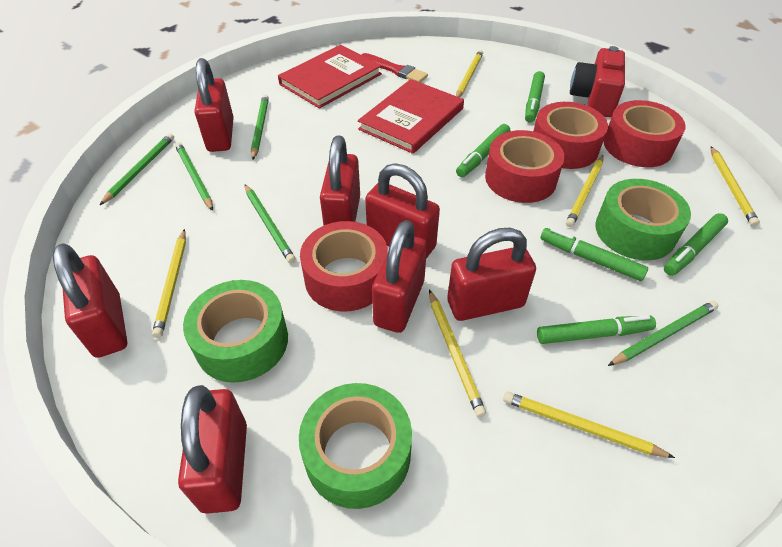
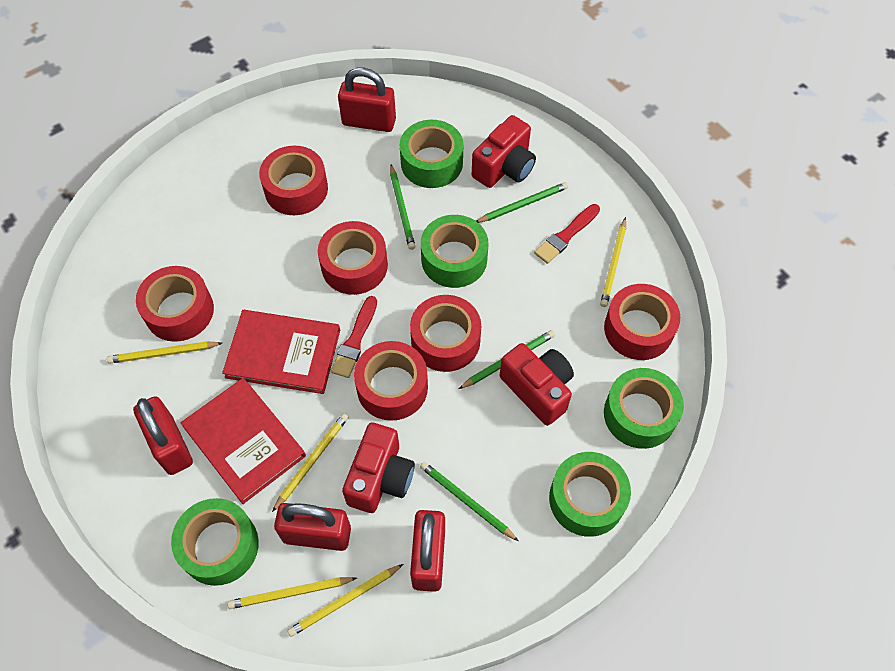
green marker: 5 -> 0
green pencil: 5 -> 4
green tape: 3 -> 5
red brush: 1 -> 2
red camera: 1 -> 3
red padlock: 7 -> 4
red tape: 4 -> 6
yellow pencil: 6 -> 5

